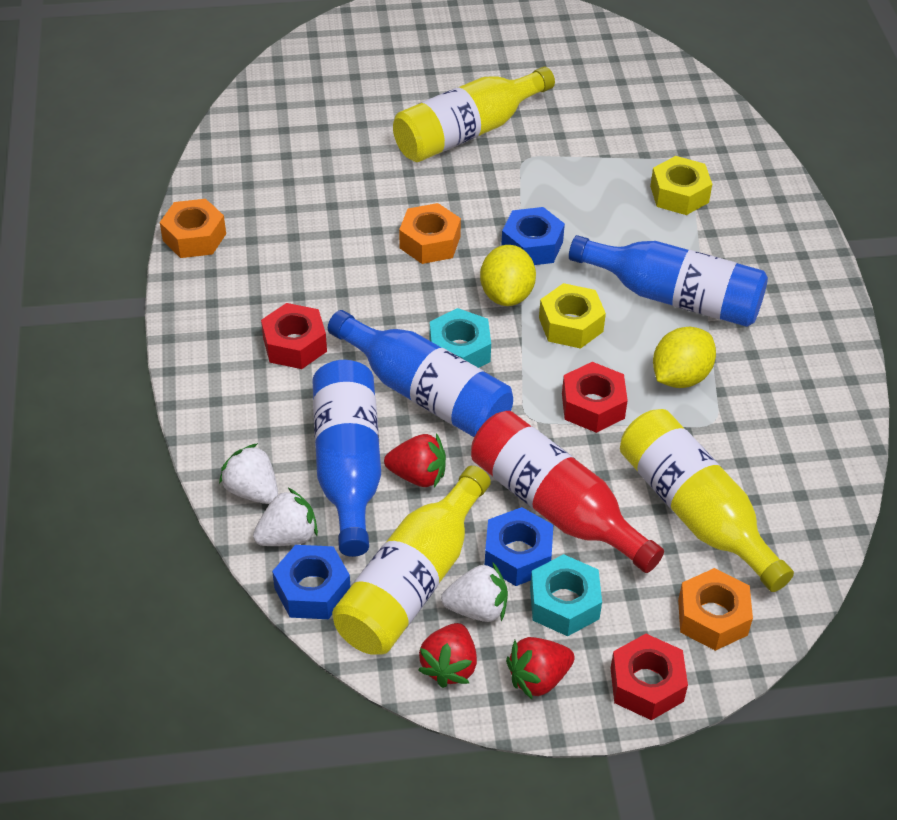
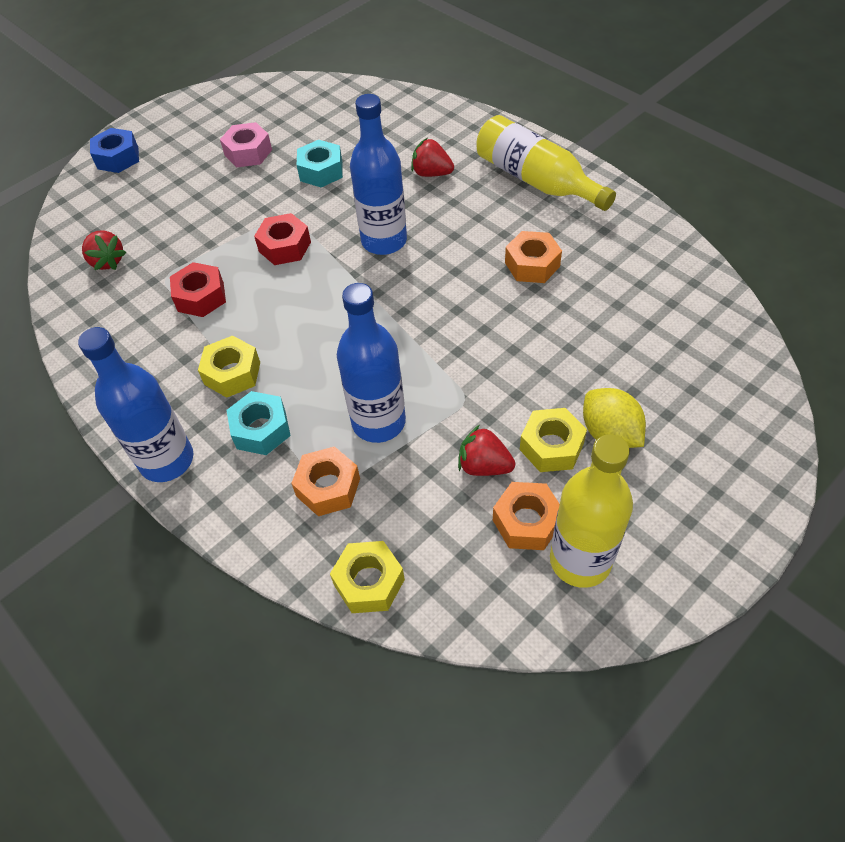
blue nut: 3 -> 1
pink nut: 0 -> 1
red bottle: 1 -> 0
red nut: 3 -> 2
white strawberry: 3 -> 0
yellow bottle: 3 -> 2
yellow lemon: 2 -> 1
yellow nut: 2 -> 3

